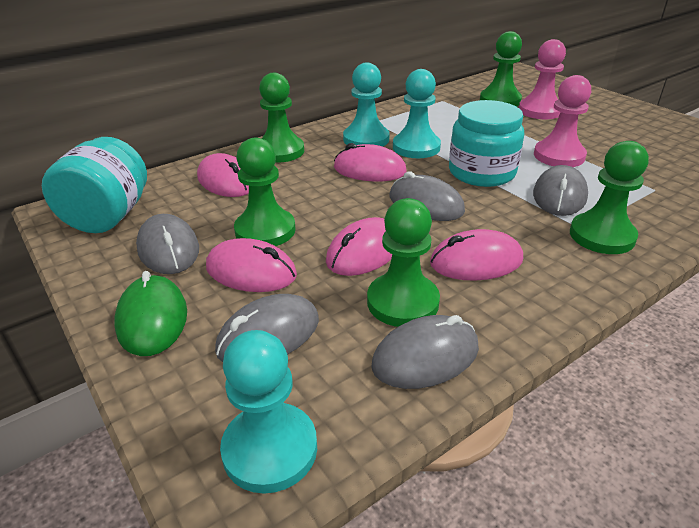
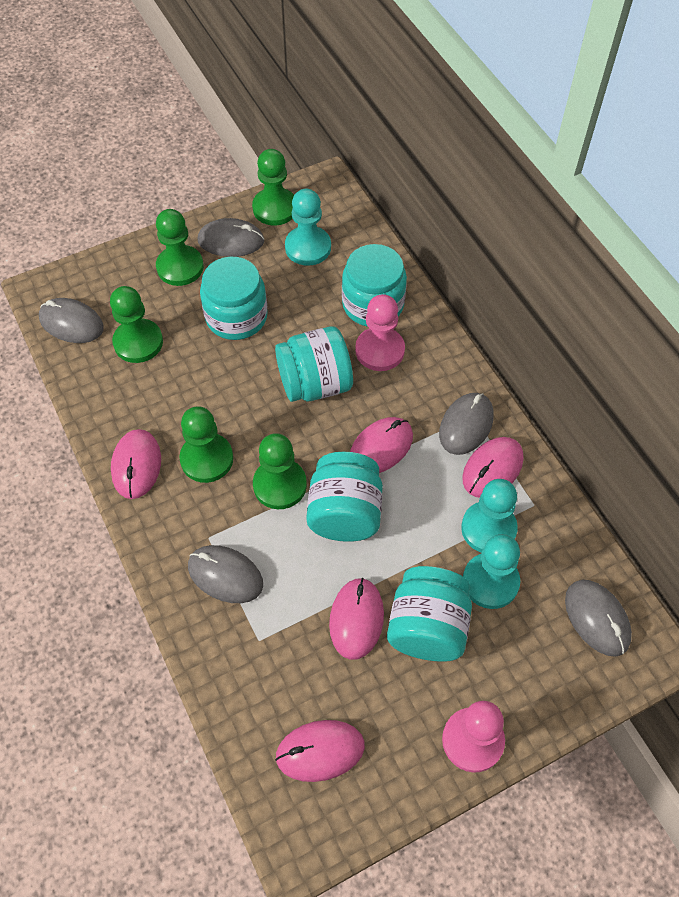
green mouse: 1 -> 0
turquoise jar: 2 -> 5

